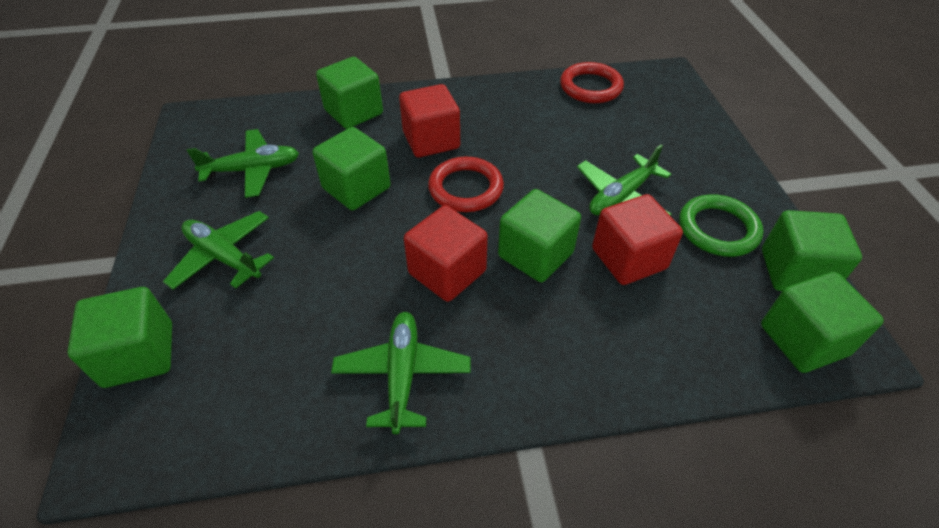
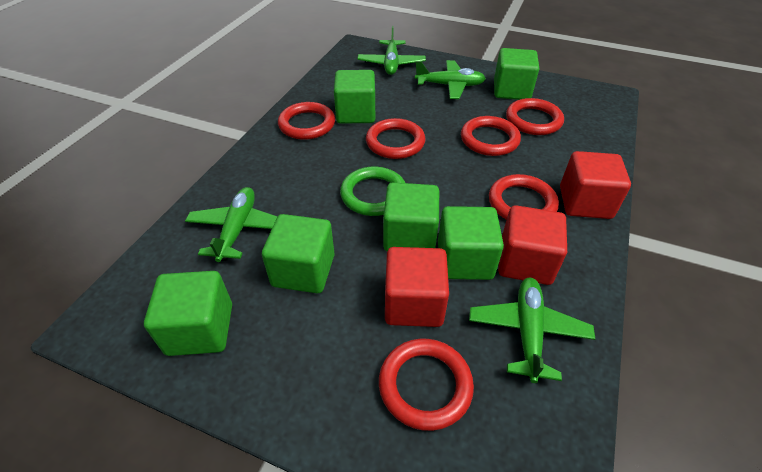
red ring: 2 -> 6

